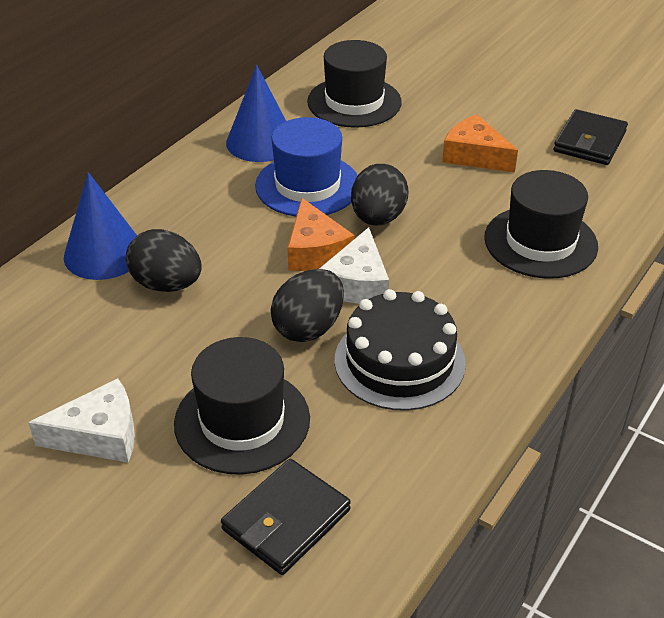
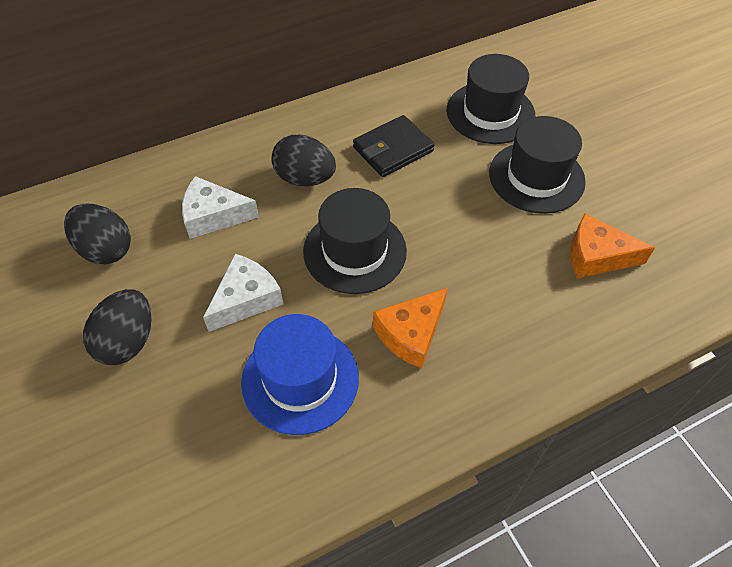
black cake: 1 -> 0
black wallet: 2 -> 1
blue cone: 2 -> 0

